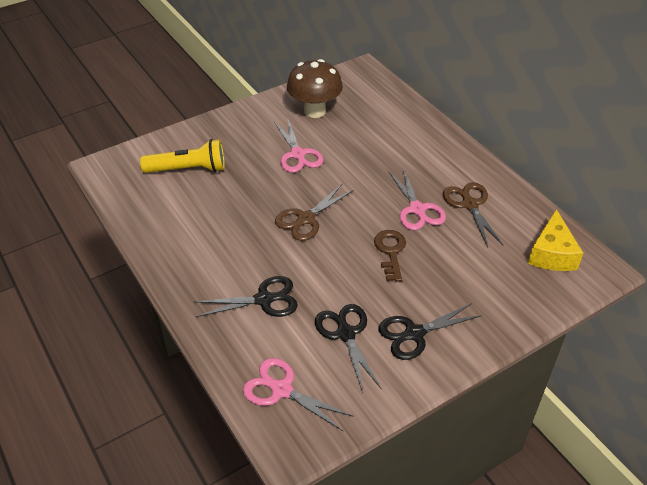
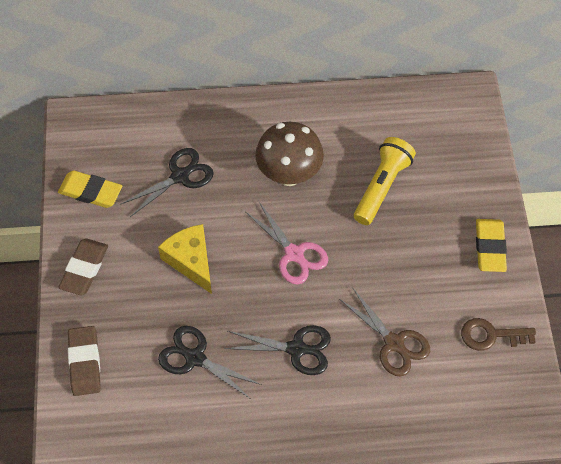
brown eraser: 0 -> 2
brown scissors: 2 -> 1
pink scissors: 3 -> 1
yellow eraser: 0 -> 2

